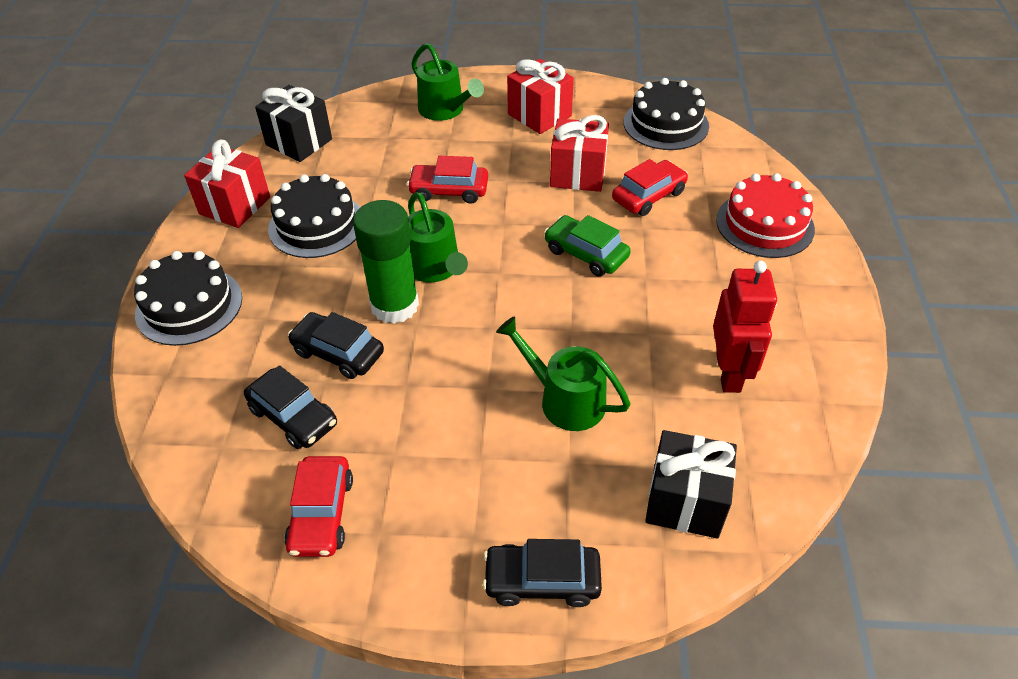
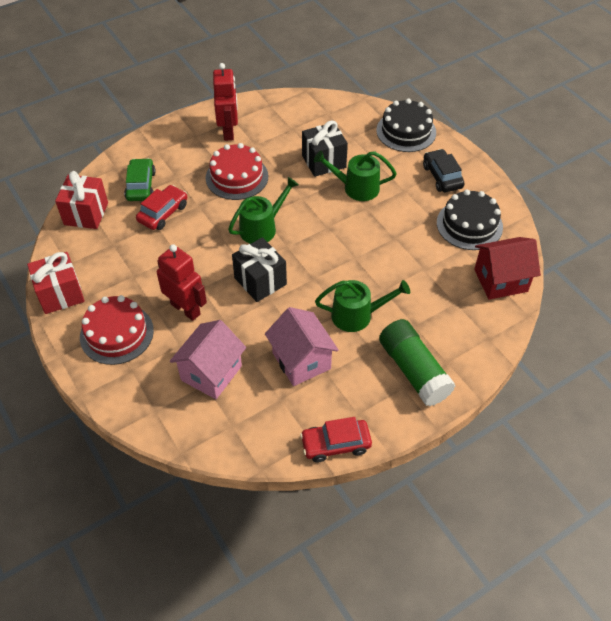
black cake: 3 -> 2
black car: 3 -> 1
pink house: 0 -> 2
red cake: 1 -> 2
red car: 3 -> 2
red gift: 3 -> 2
red house: 0 -> 1
red robot: 1 -> 2

